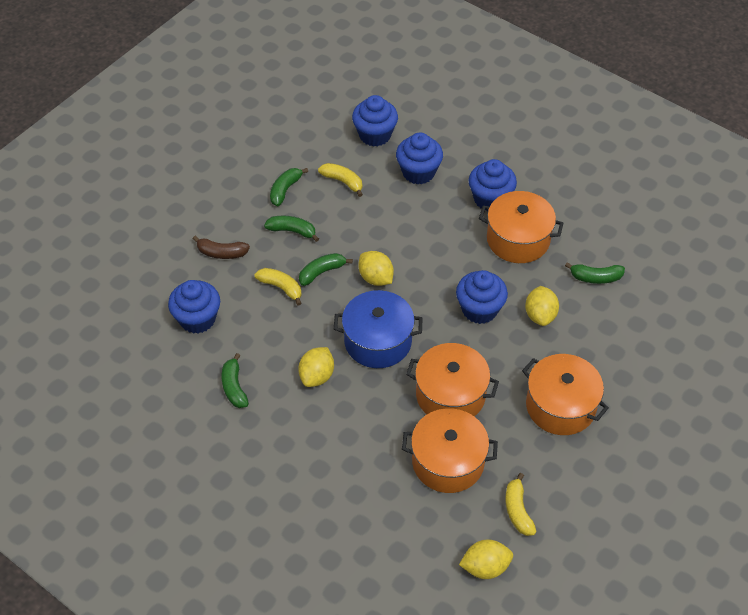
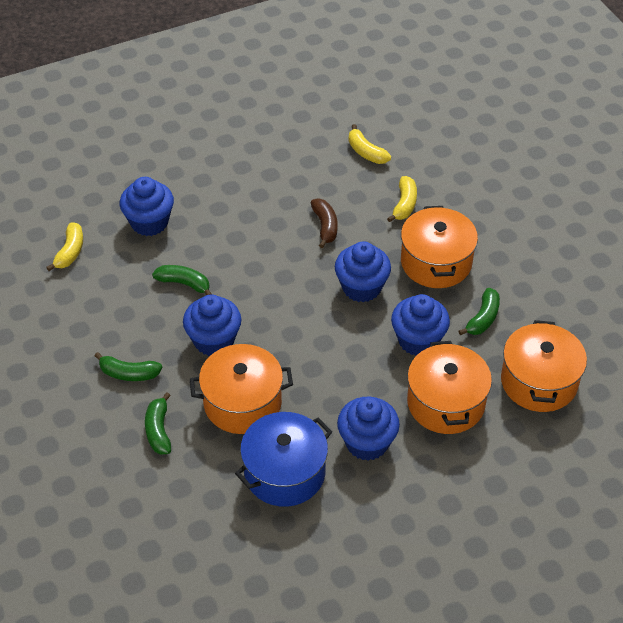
green banana: 5 -> 4
yellow lemon: 4 -> 0

